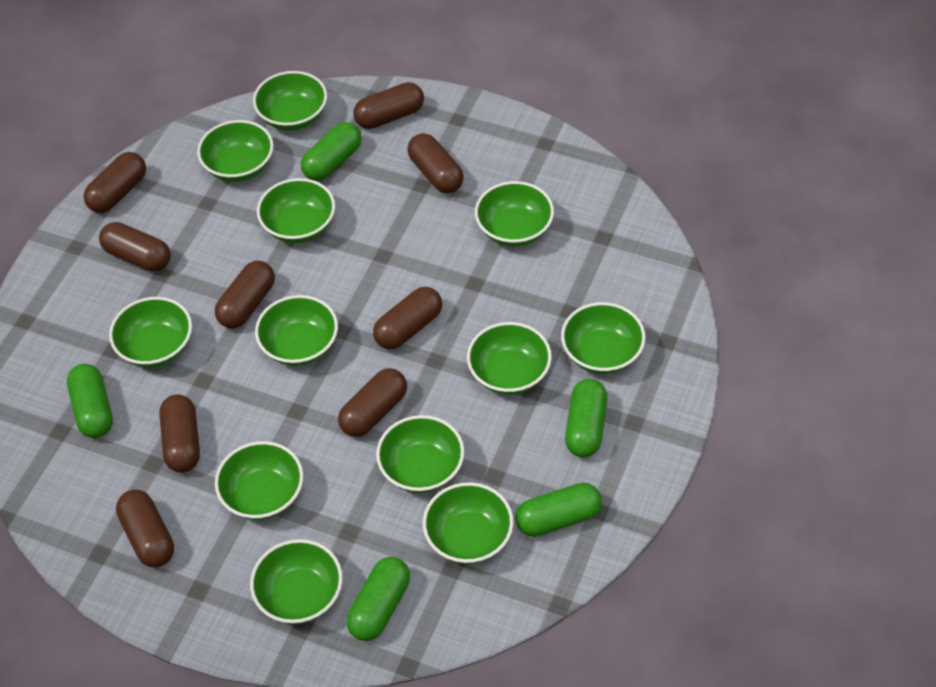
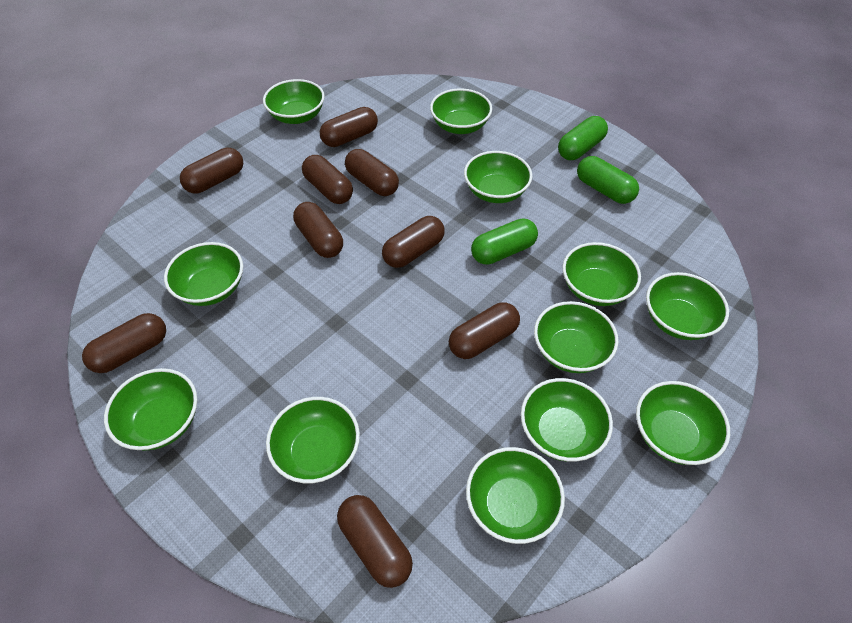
green capsule: 5 -> 3

